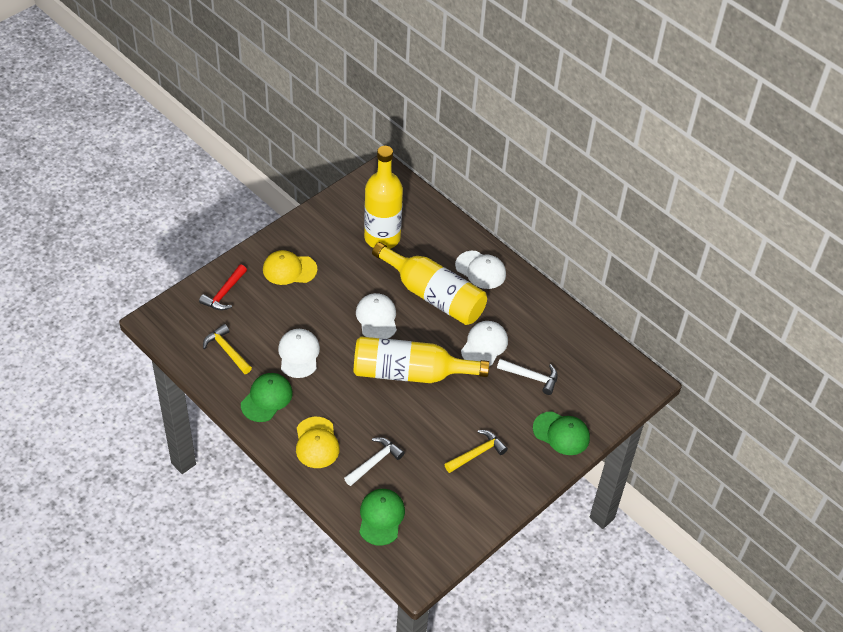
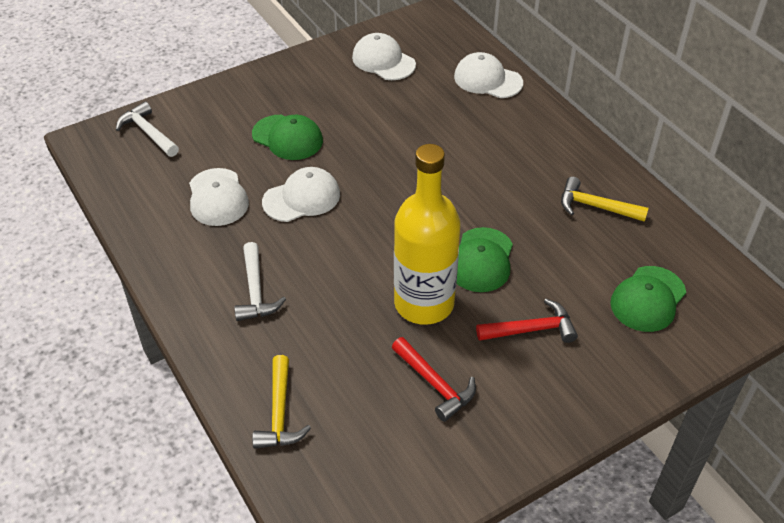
red hammer: 1 -> 2
yellow bottle: 3 -> 1
yellow cap: 2 -> 0

